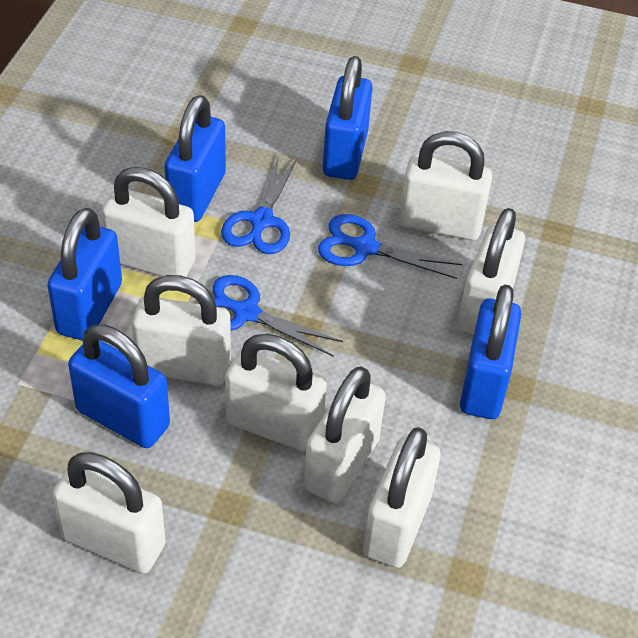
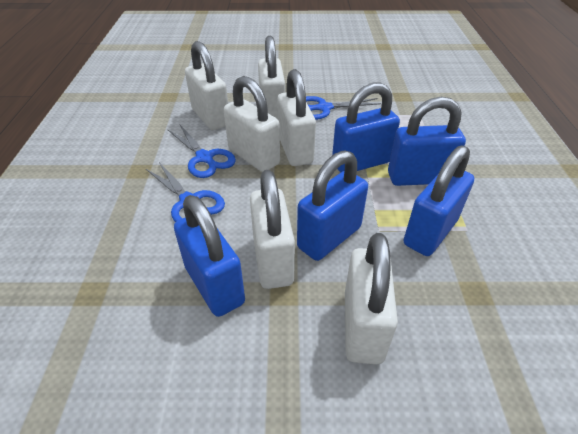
white padlock: 8 -> 6

